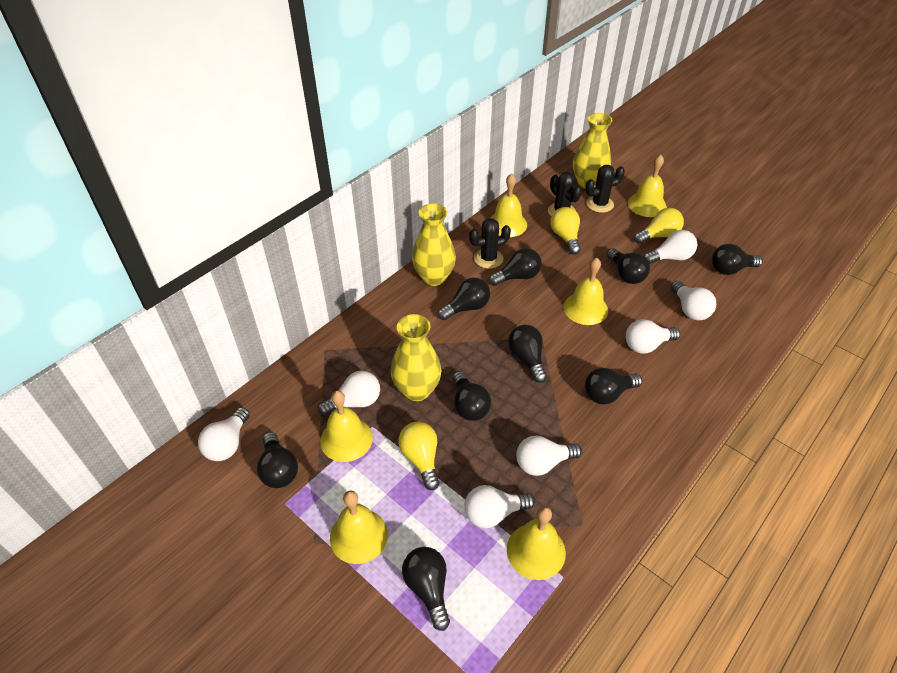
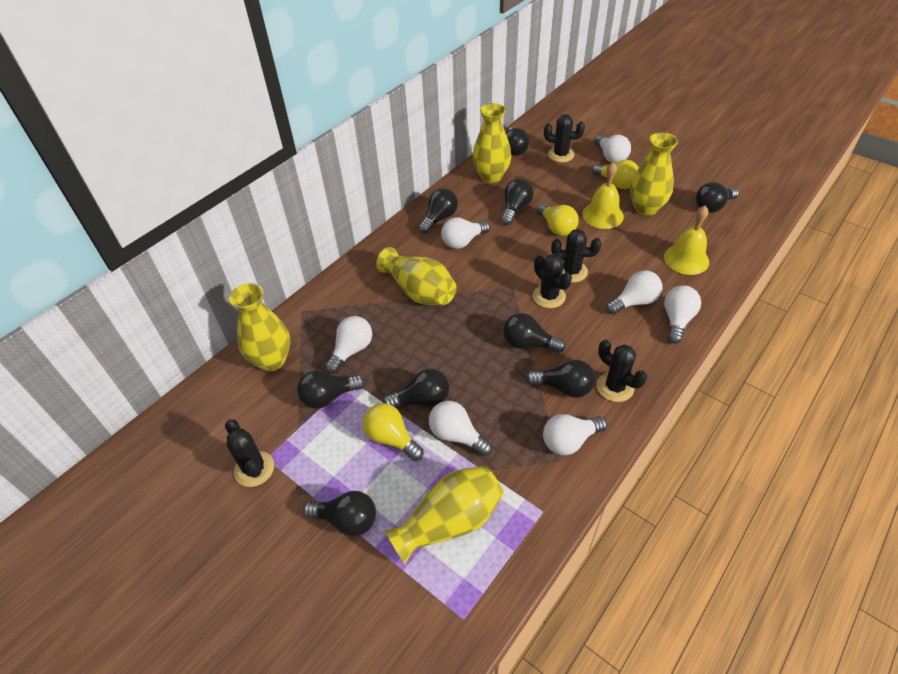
black cactus: 3 -> 5
yellow bell: 6 -> 2
yellow vase: 3 -> 5

